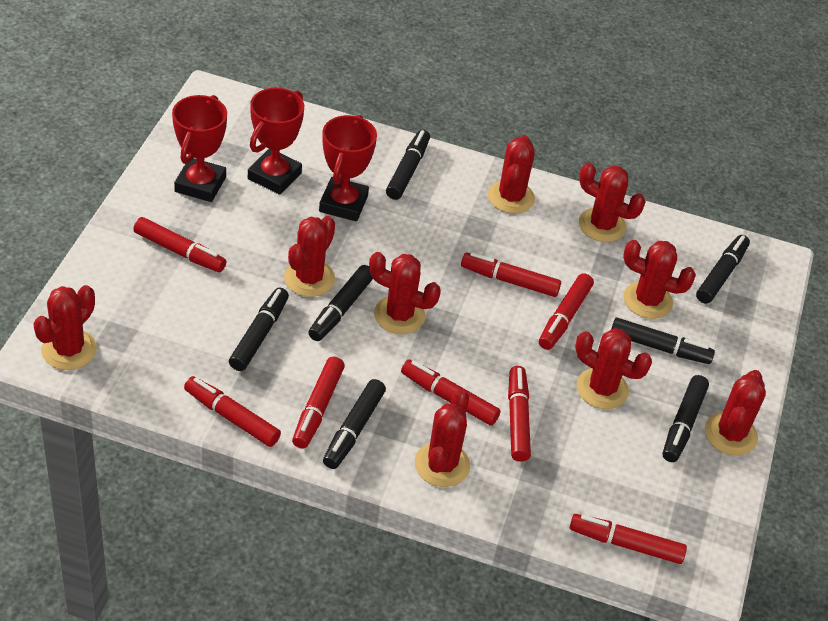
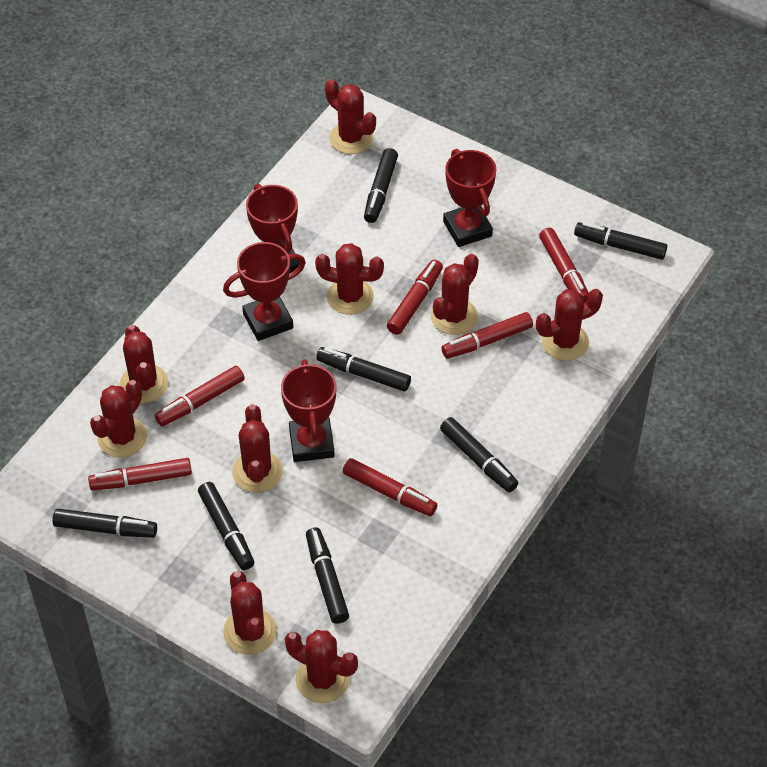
red marker: 8 -> 6
red trophy: 3 -> 4

